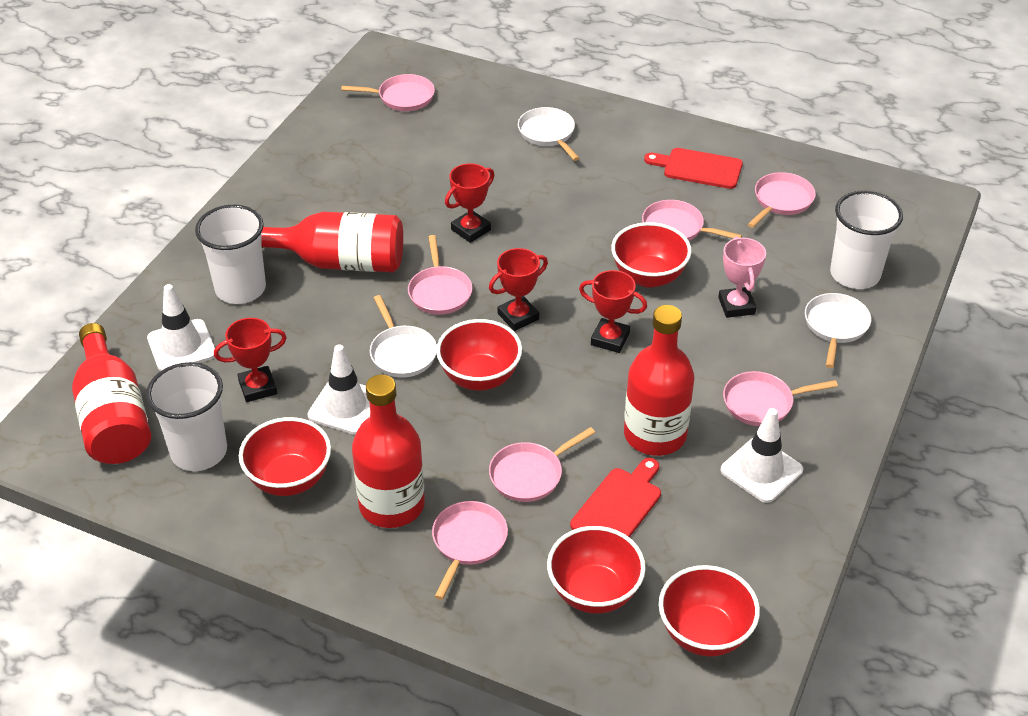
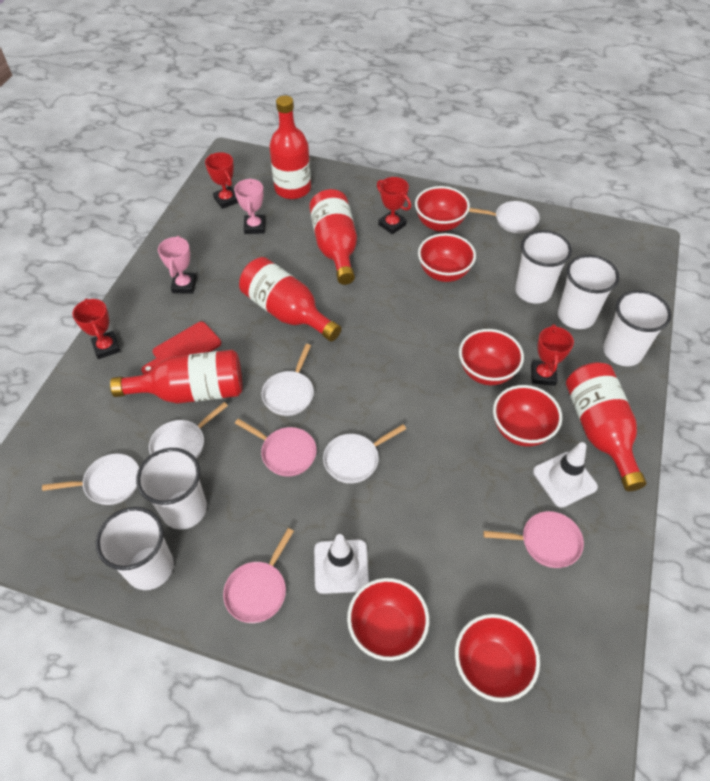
pink pan: 7 -> 3
pink trophy: 1 -> 2
red bottle: 4 -> 5
red bowl: 5 -> 6
red cutting board: 2 -> 1
white cup: 3 -> 5
white pan: 3 -> 5
white traffic cone: 3 -> 2

